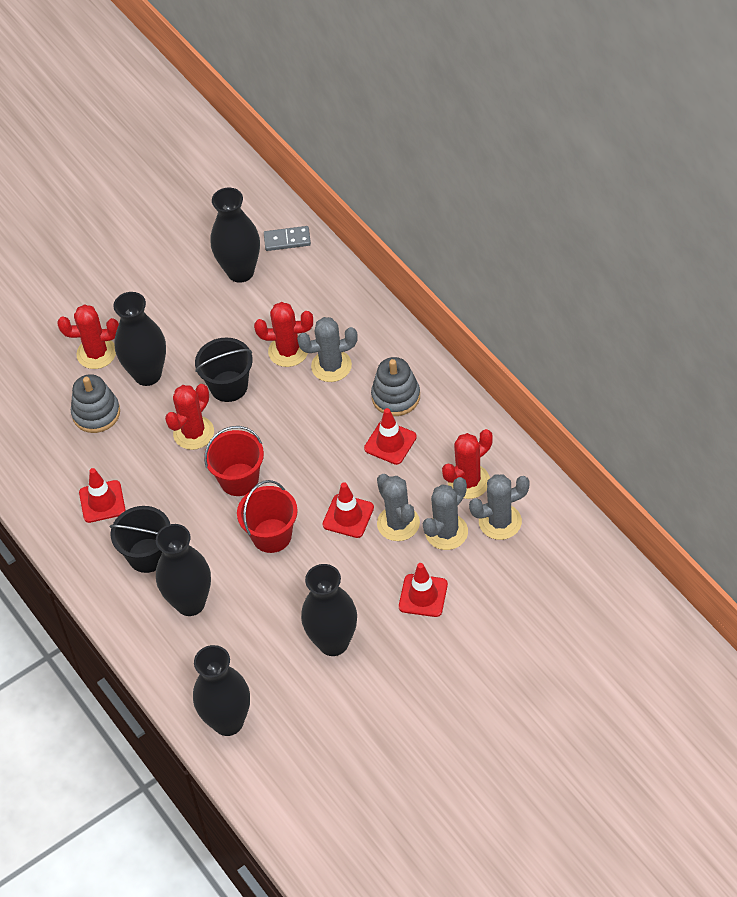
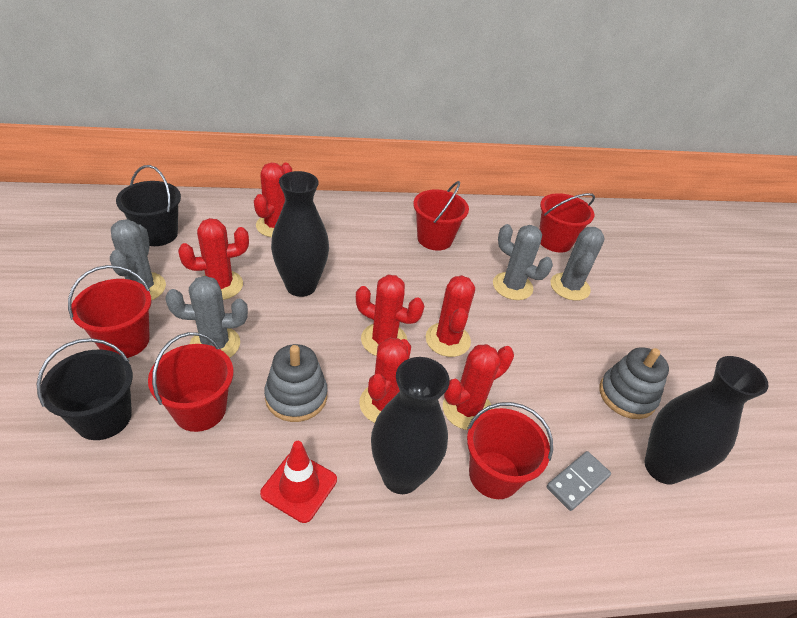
black vase: 5 -> 3
red bucket: 2 -> 5
red cactus: 4 -> 6
red traffic cone: 4 -> 1

